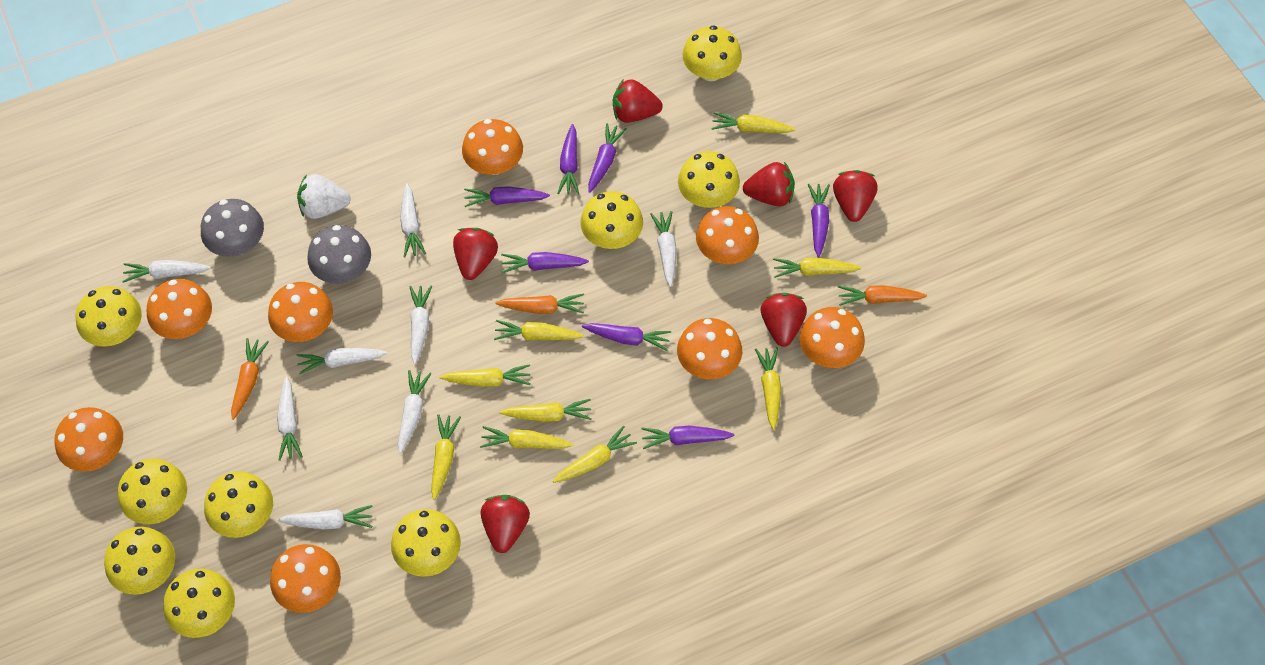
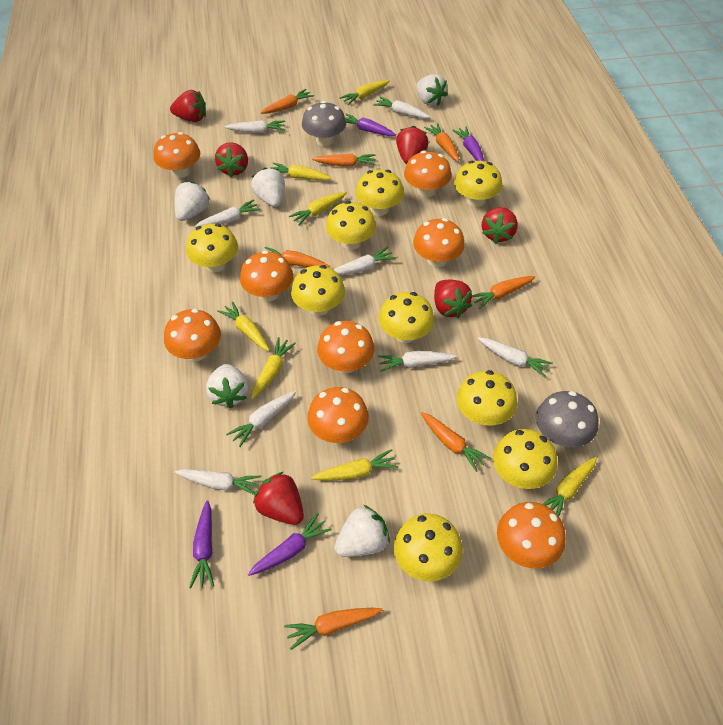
orange carrot: 3 -> 7
purple carrot: 7 -> 4
white strawberry: 1 -> 5
yellow carrot: 9 -> 7

